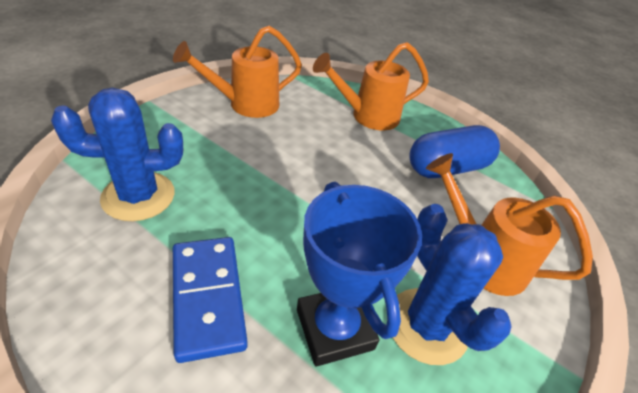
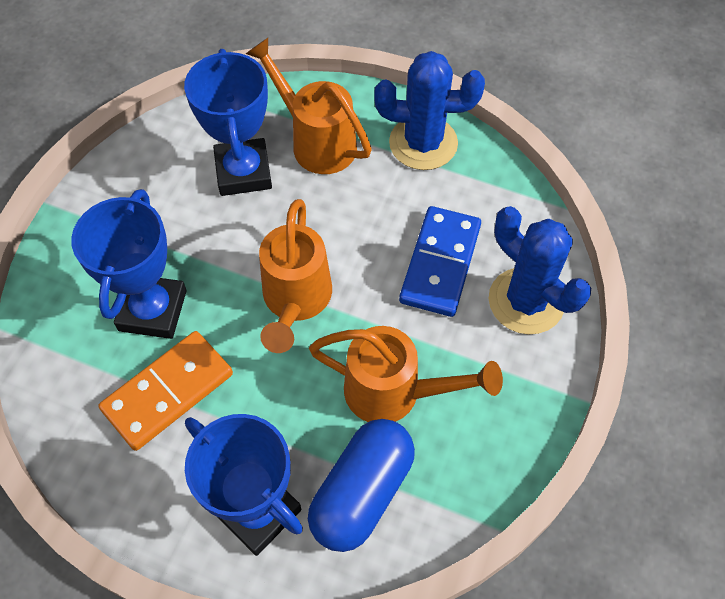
blue trophy: 1 -> 3
orange domino: 0 -> 1

